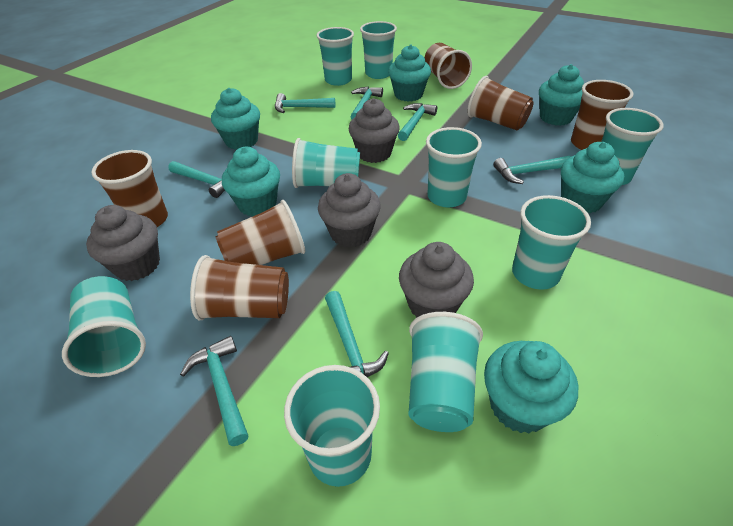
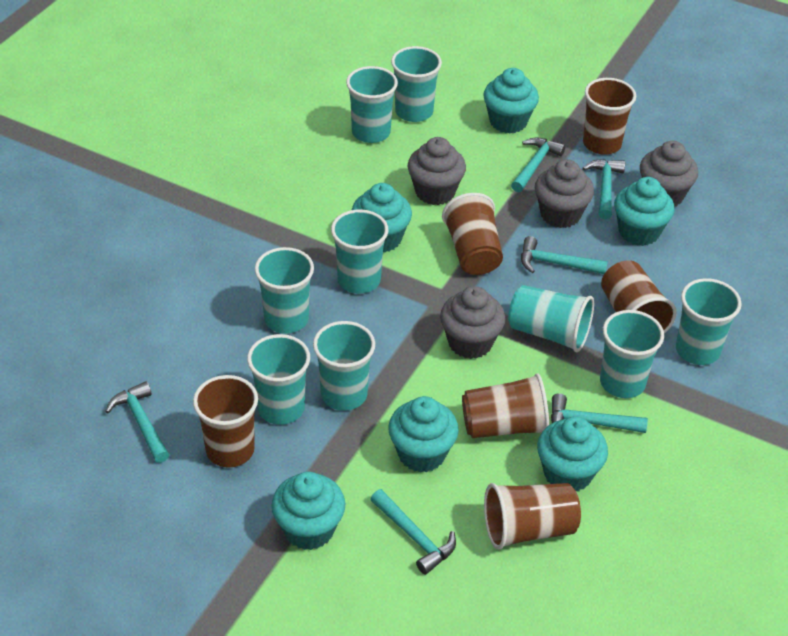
turquoise hammer: 7 -> 6

